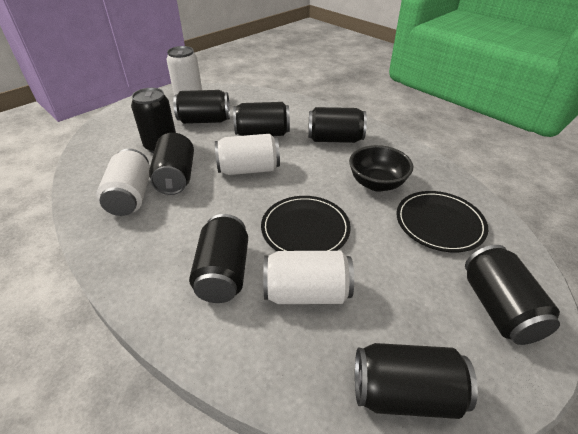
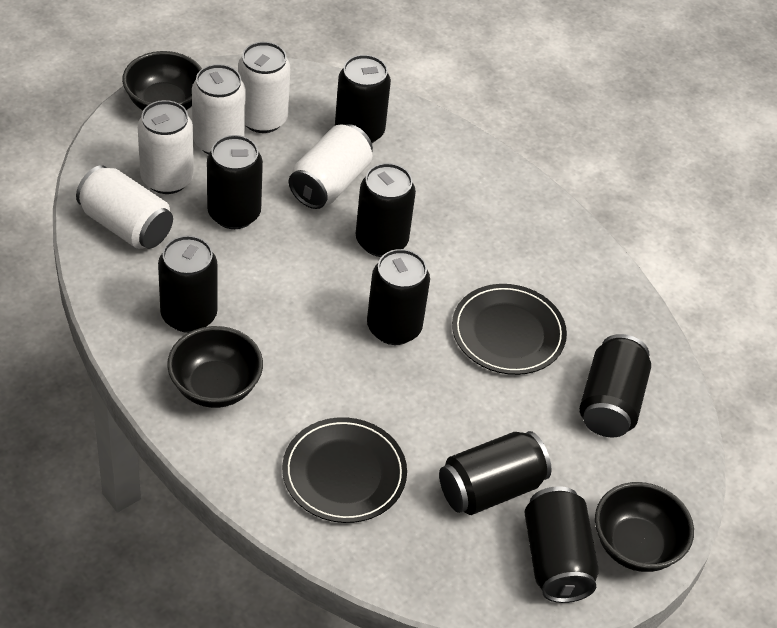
black bowl: 1 -> 3
white can: 4 -> 5

